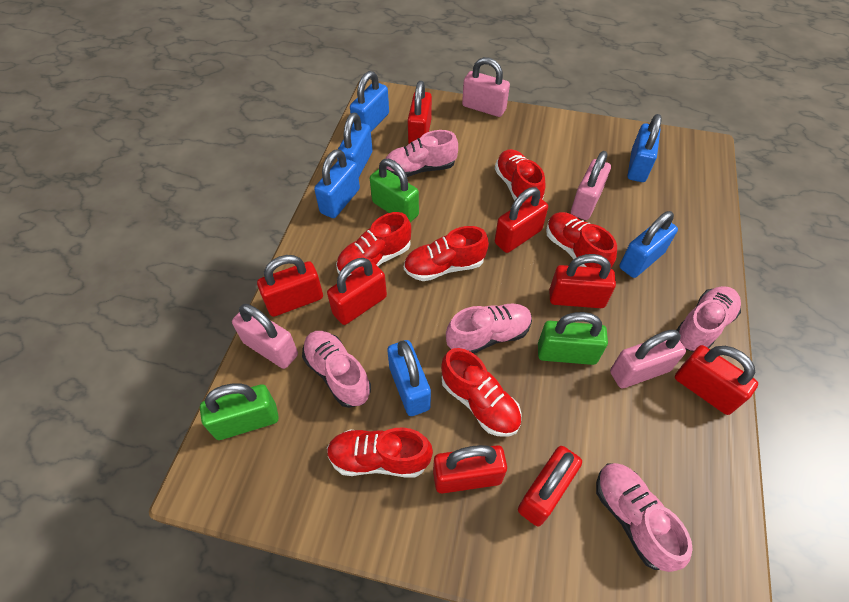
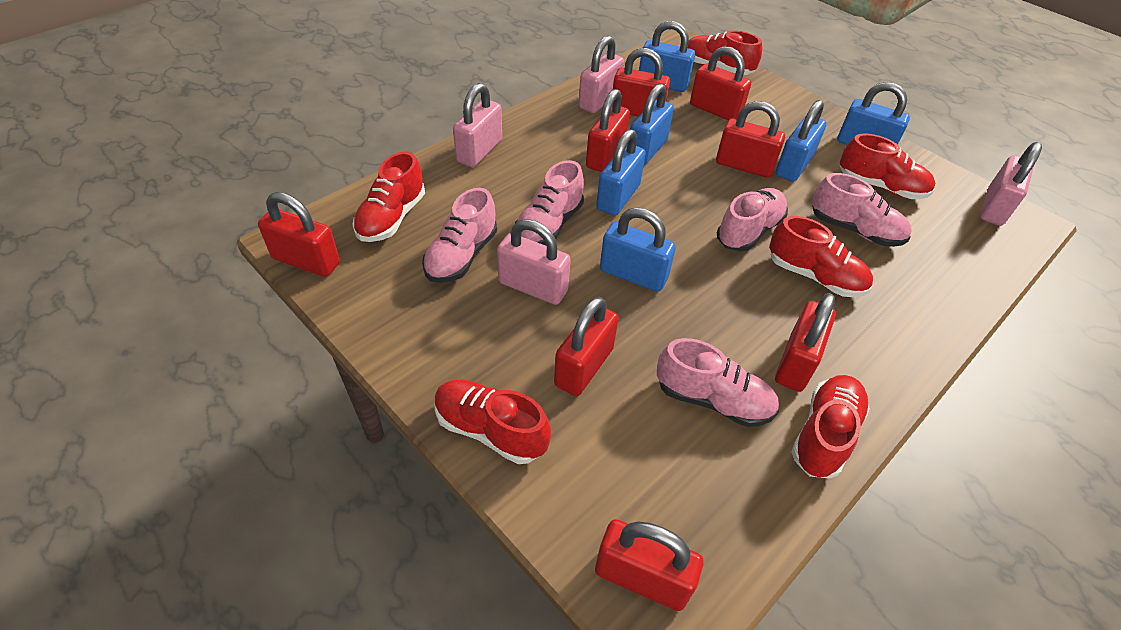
green padlock: 3 -> 0

